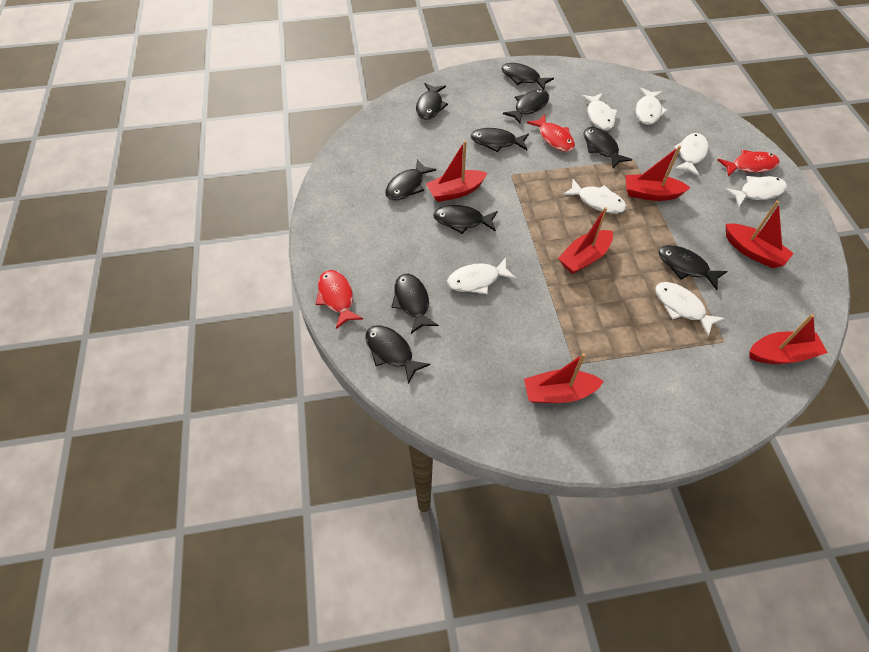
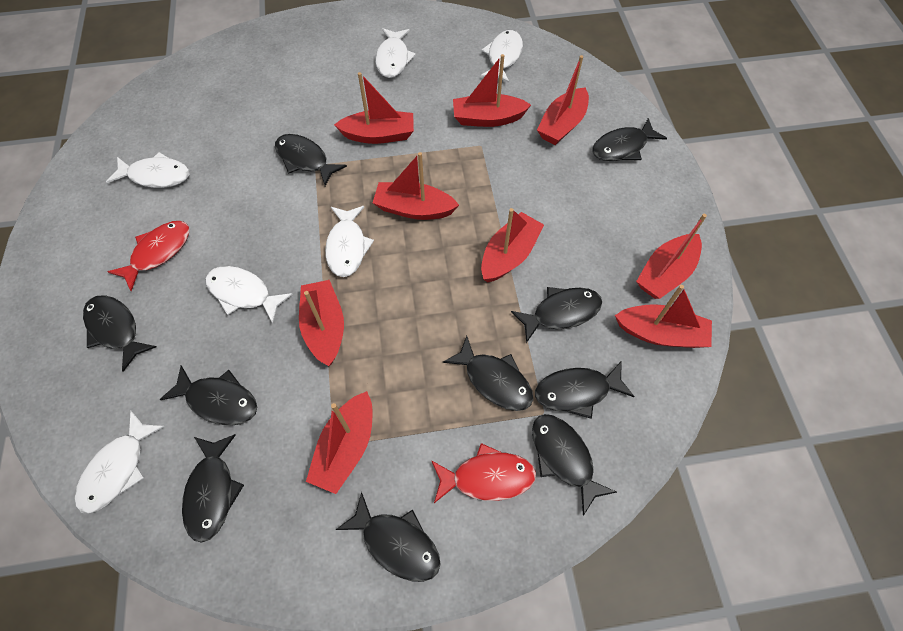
red boat: 6 -> 9
red fish: 3 -> 2
white fish: 7 -> 6

